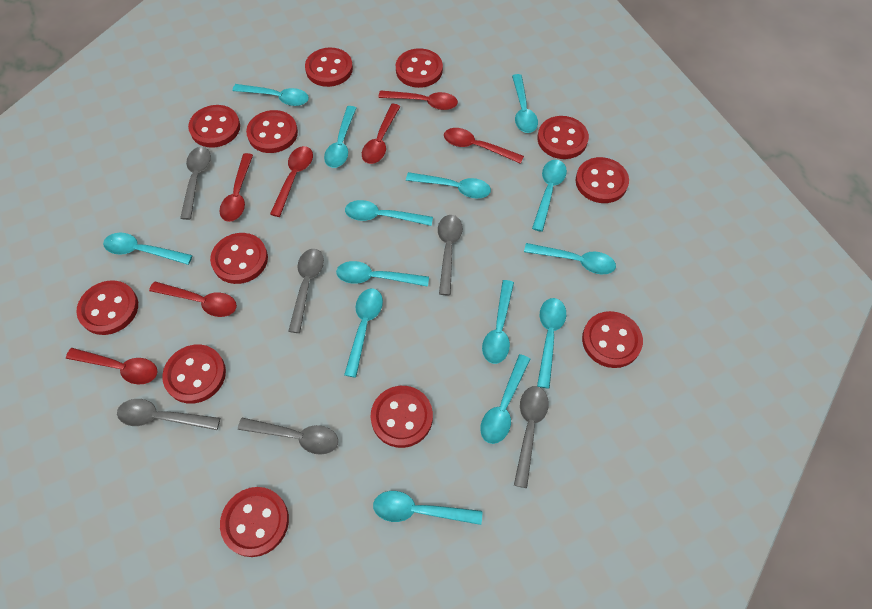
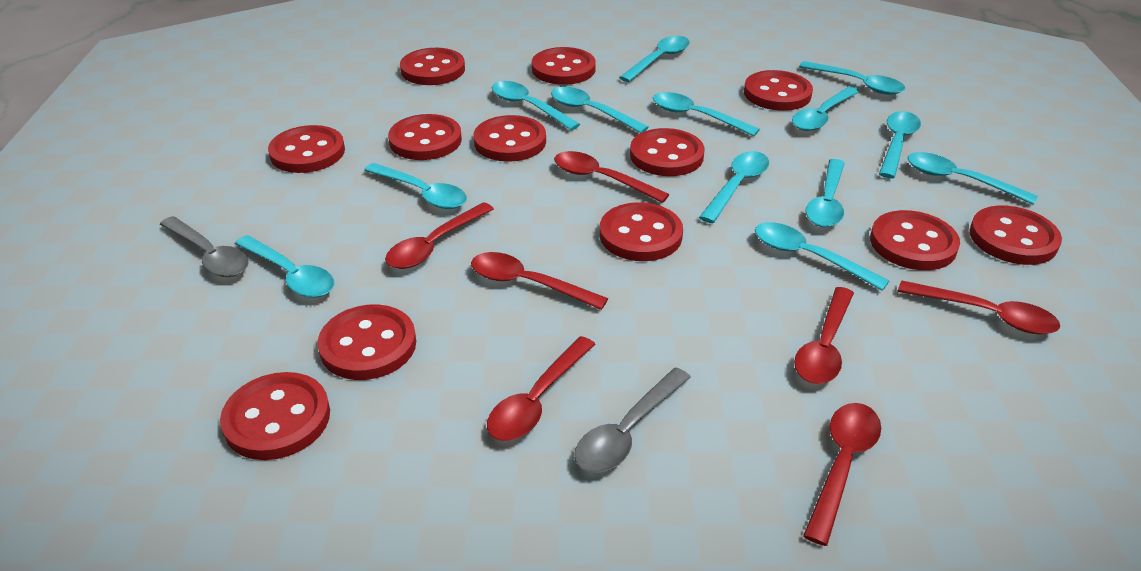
grey spoon: 6 -> 2
turquoise spoon: 14 -> 13

